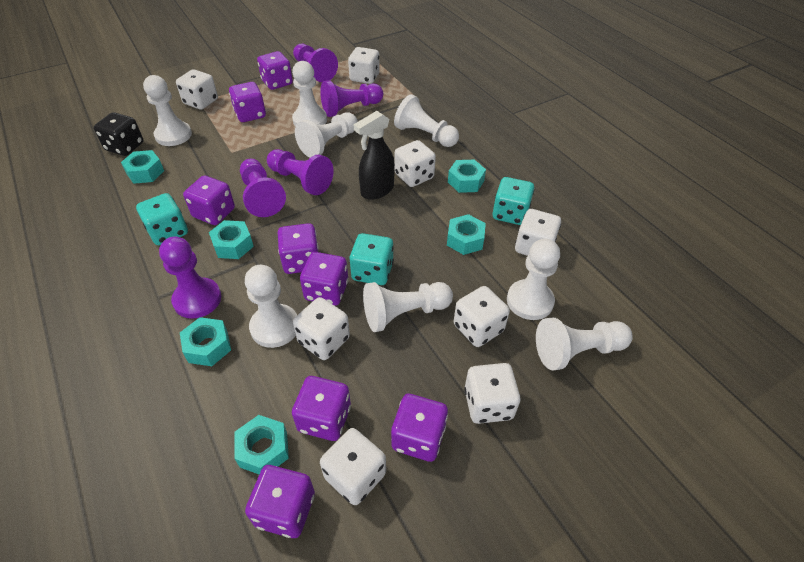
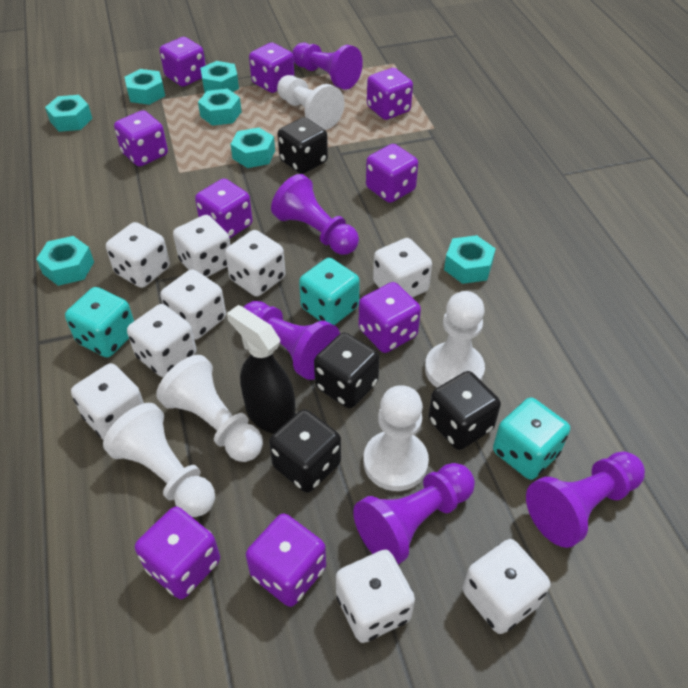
black dice: 1 -> 4
purple dice: 8 -> 9
turquoise nut: 6 -> 7
white dice: 8 -> 9
white pawn: 8 -> 5

